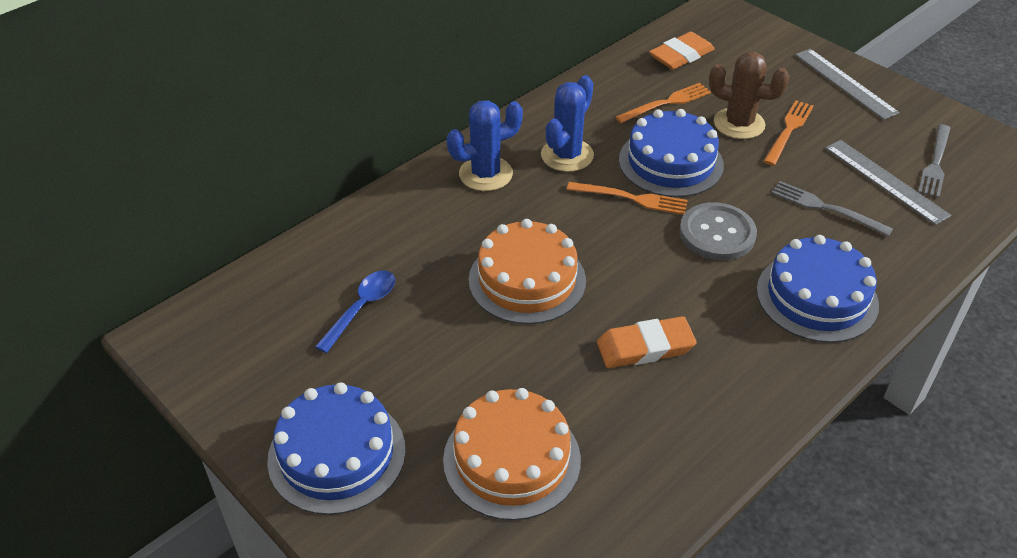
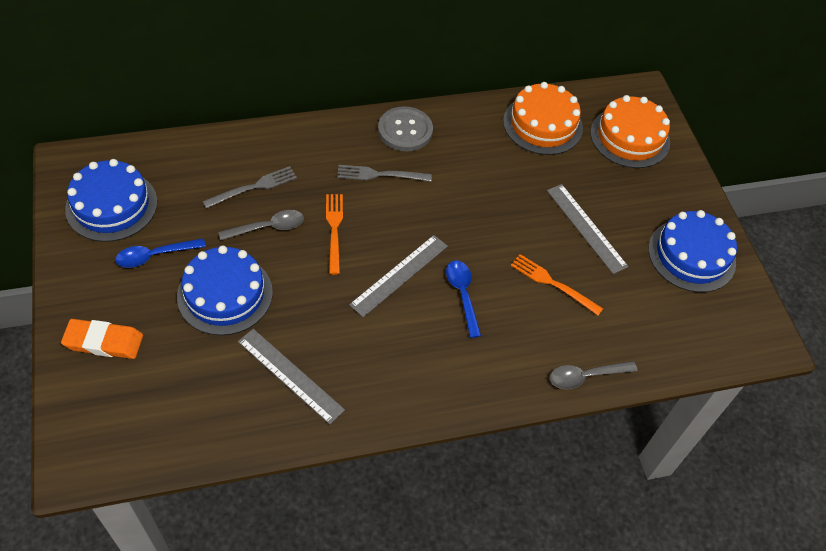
blue cactus: 2 -> 0
blue spoon: 1 -> 2
brown cactus: 1 -> 0
grey ruler: 2 -> 3
grey spoon: 0 -> 2
orange eraser: 2 -> 1
orange fork: 3 -> 2

